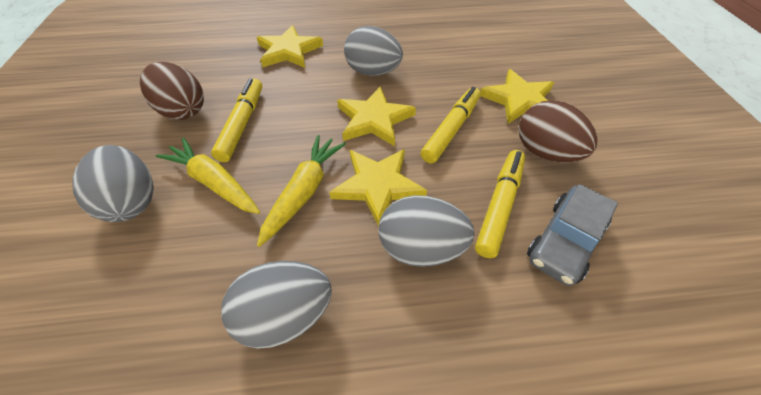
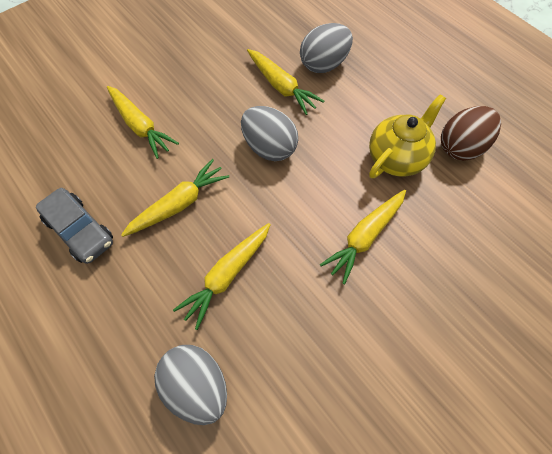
brown egg: 2 -> 1
grey egg: 4 -> 3
yellow carrot: 2 -> 5
yellow marker: 3 -> 0
yellow star: 4 -> 0
yellow teapot: 0 -> 1

